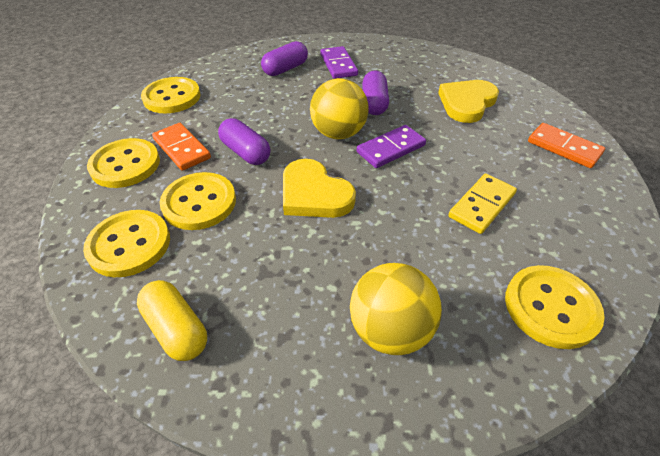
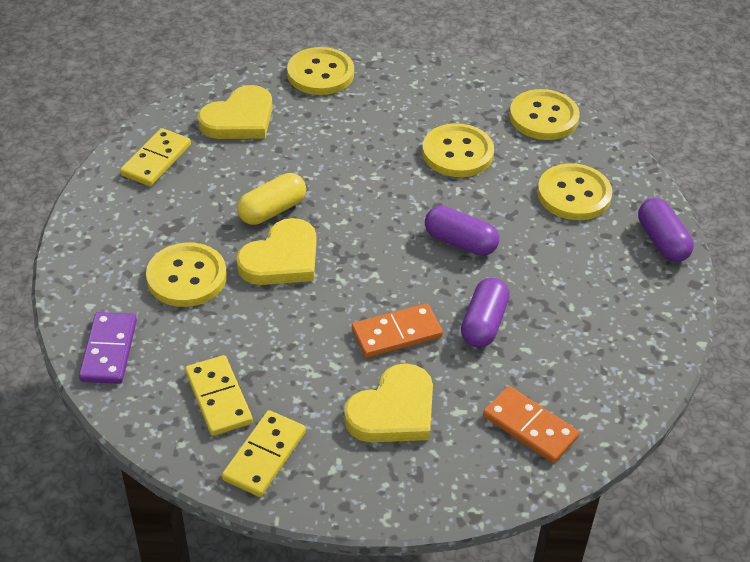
purple domino: 2 -> 1
yellow ball: 2 -> 0
yellow domino: 1 -> 3
yellow heart: 2 -> 3

